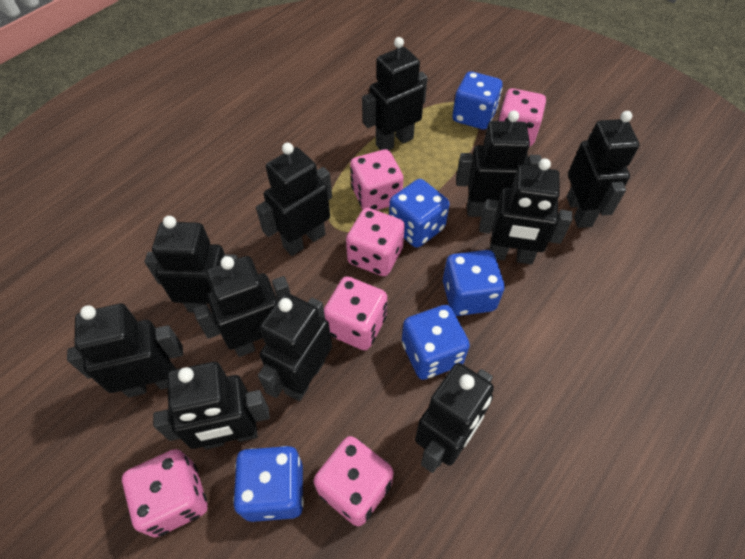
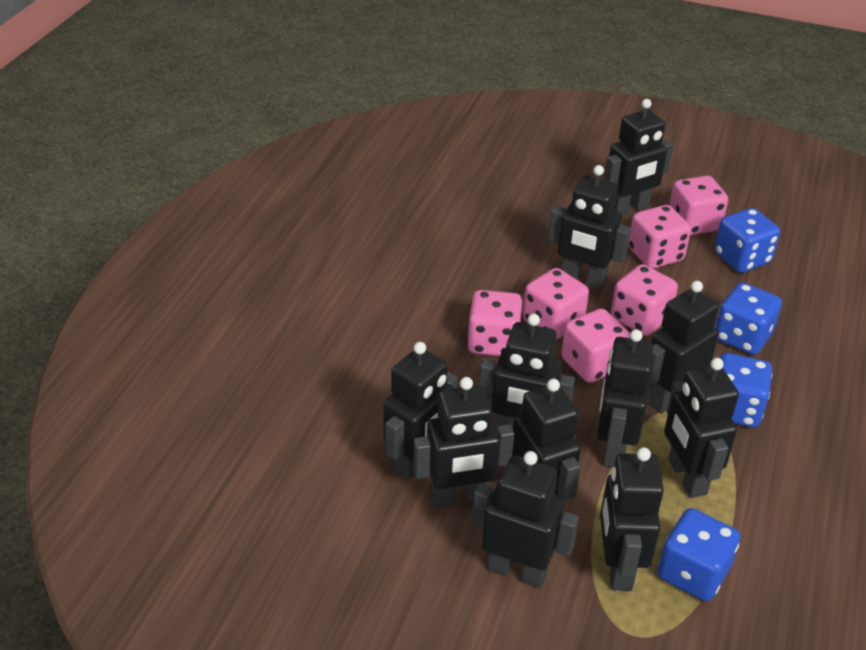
blue dice: 5 -> 4

